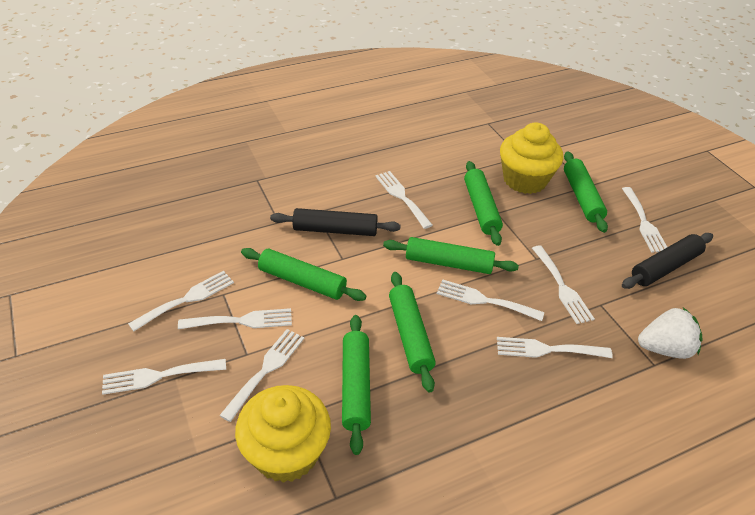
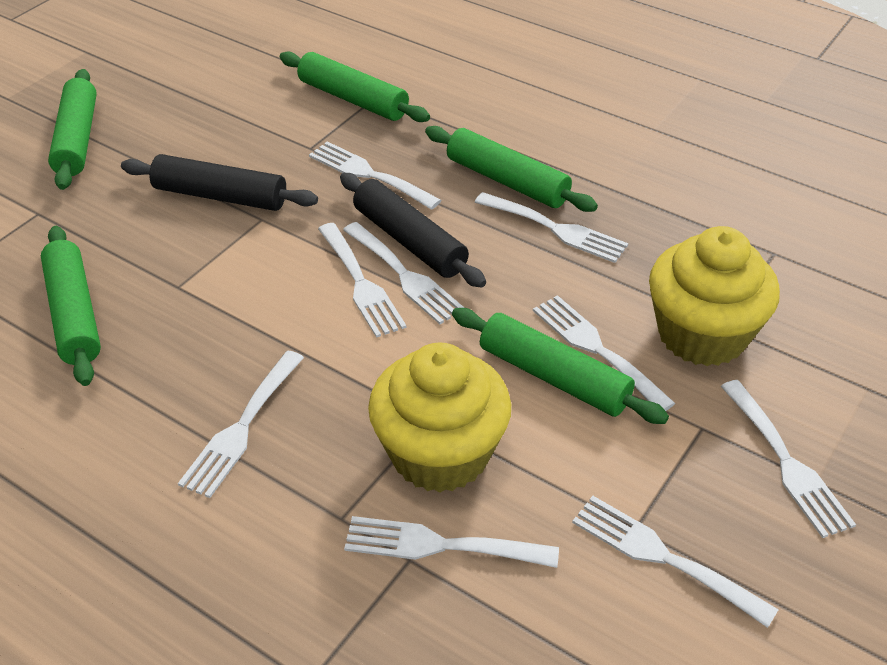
green rolling pin: 6 -> 5
white strawberry: 1 -> 0

